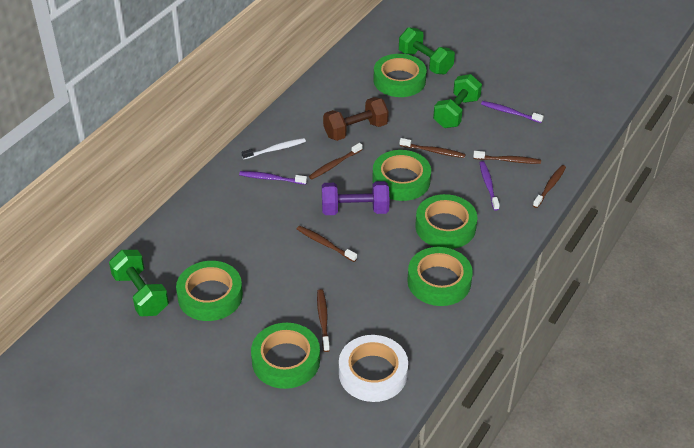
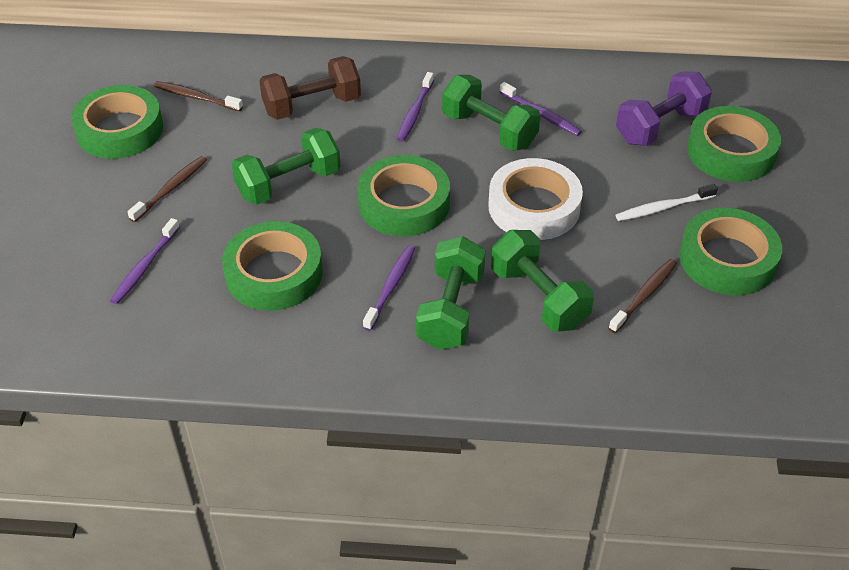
brown toothbrush: 6 -> 3
green dumbbell: 3 -> 4
green tape: 6 -> 5
purple toothbrush: 3 -> 4

